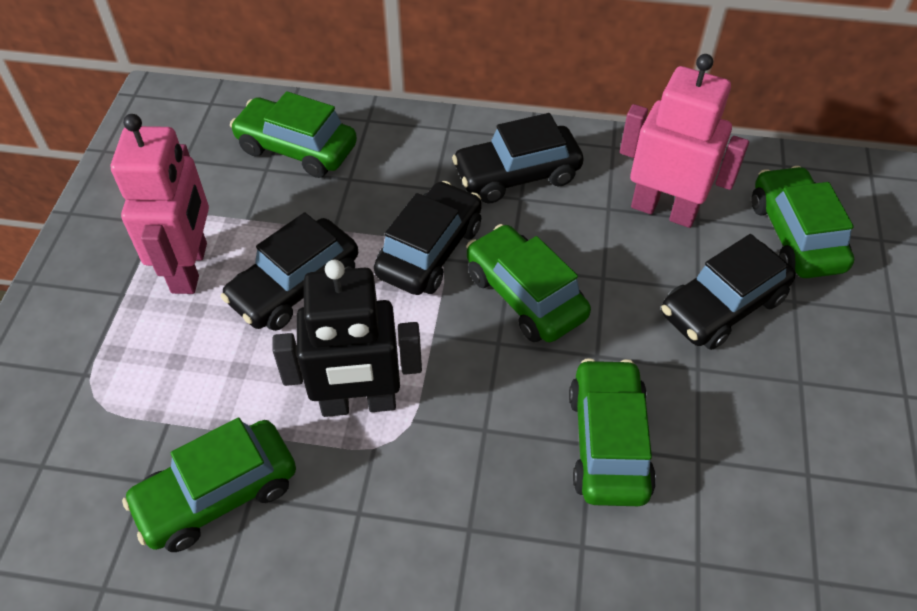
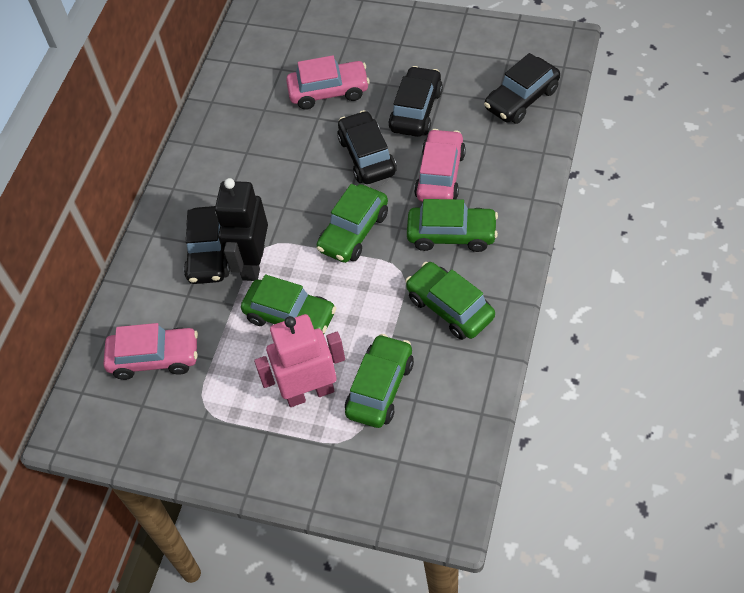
pink car: 0 -> 3
pink robot: 2 -> 1

